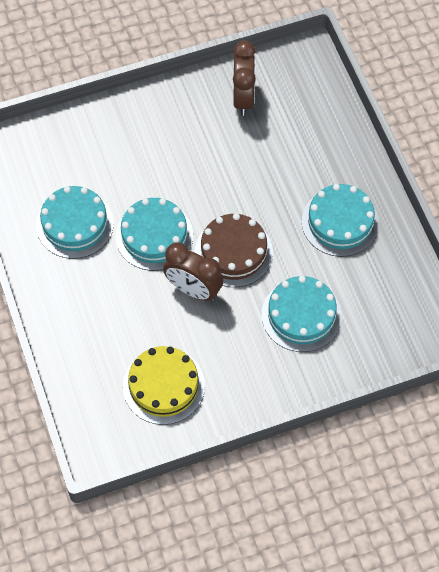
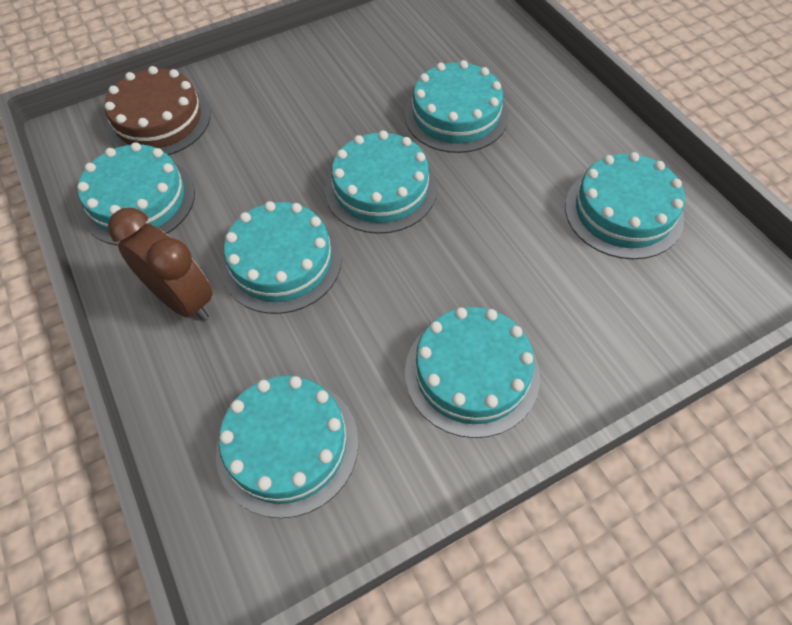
brown clock: 2 -> 1
turquoise cake: 4 -> 7
yellow cake: 1 -> 0

